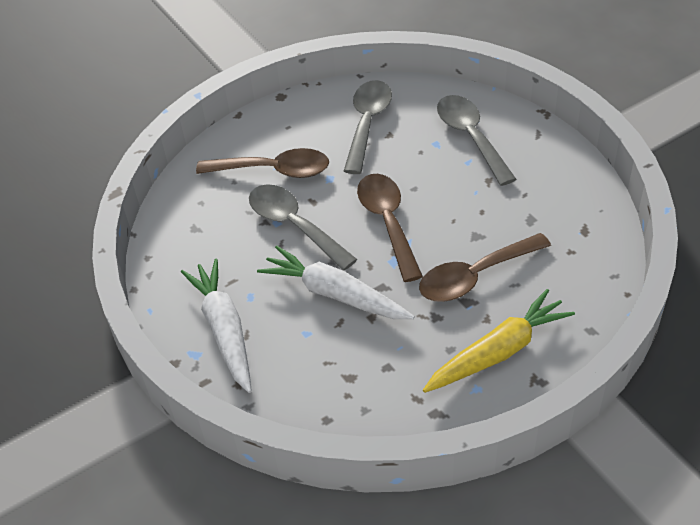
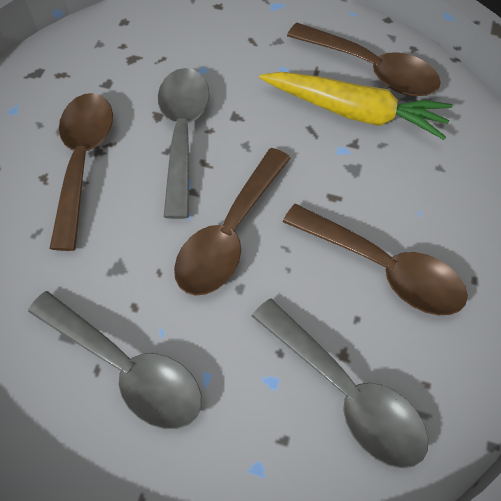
brown spoon: 3 -> 4
white carrot: 2 -> 0

